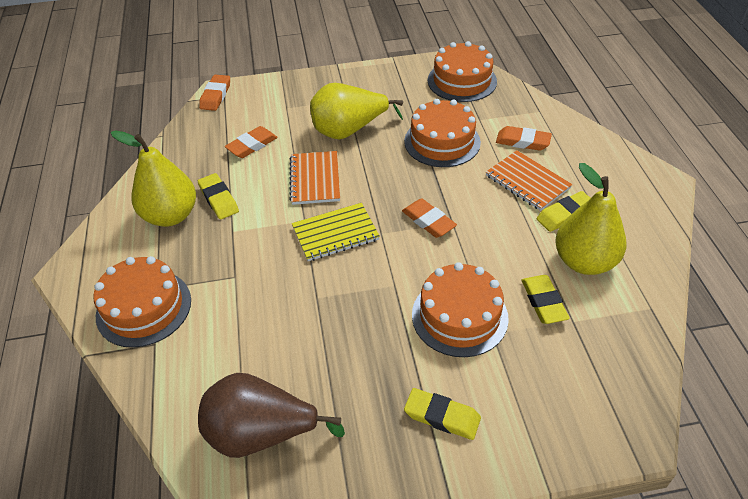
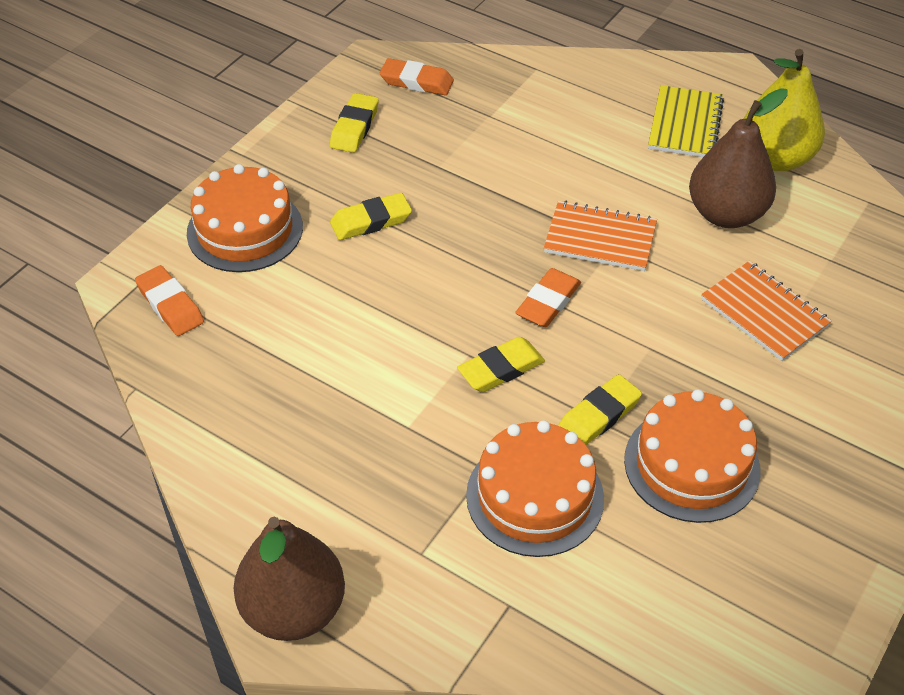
brown pear: 1 -> 2
orange cake: 4 -> 3
orange eraser: 4 -> 3
yellow pear: 3 -> 1

